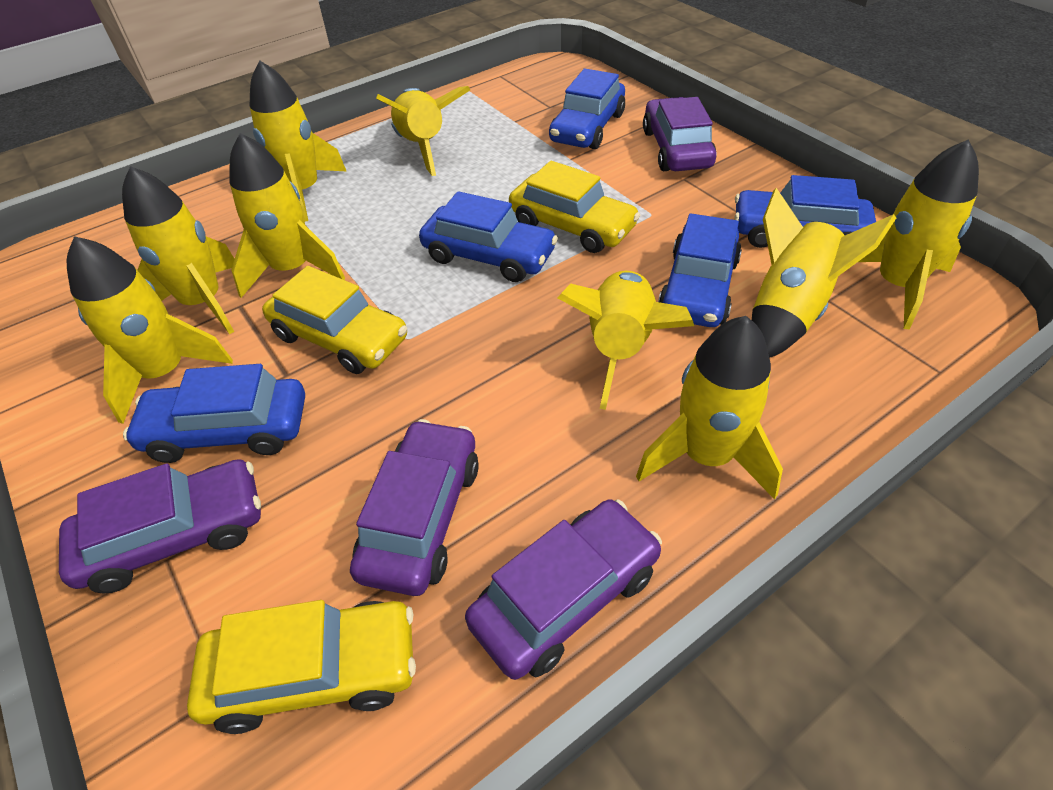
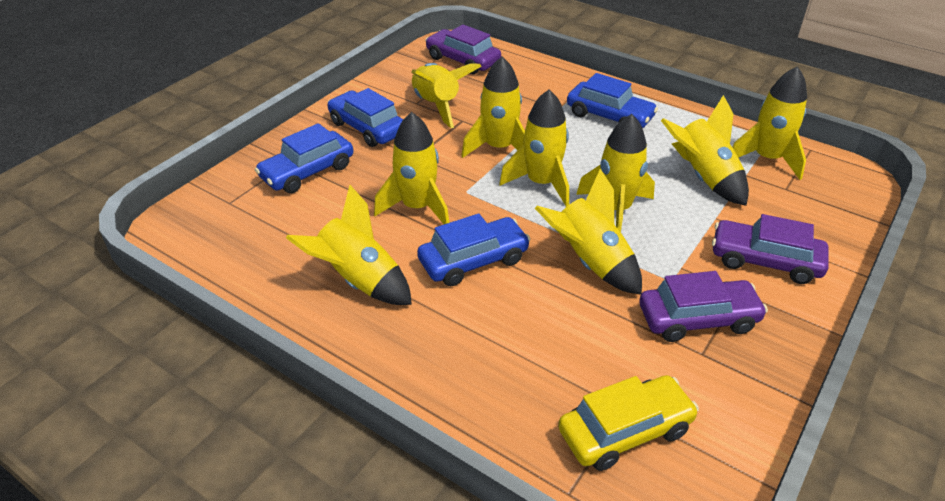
blue car: 5 -> 4
purple car: 4 -> 3
yellow car: 3 -> 1

